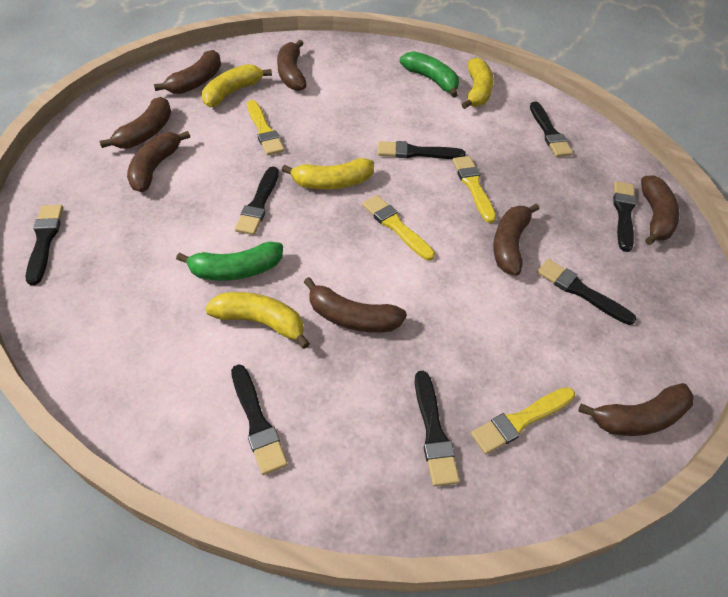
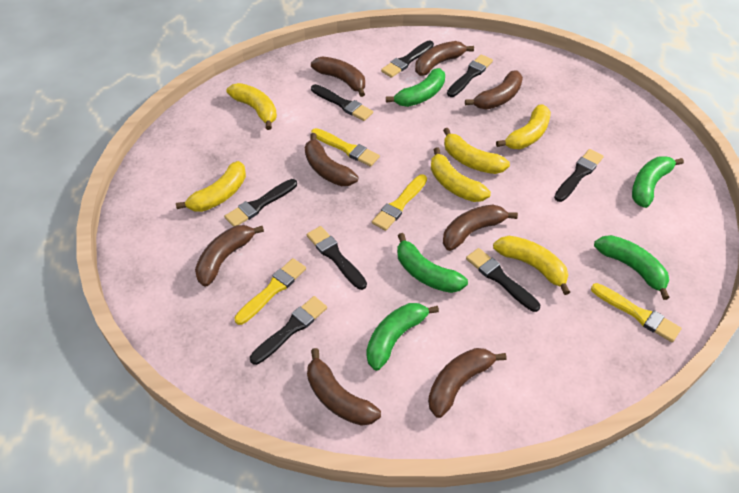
green banana: 2 -> 5
yellow banana: 4 -> 6

